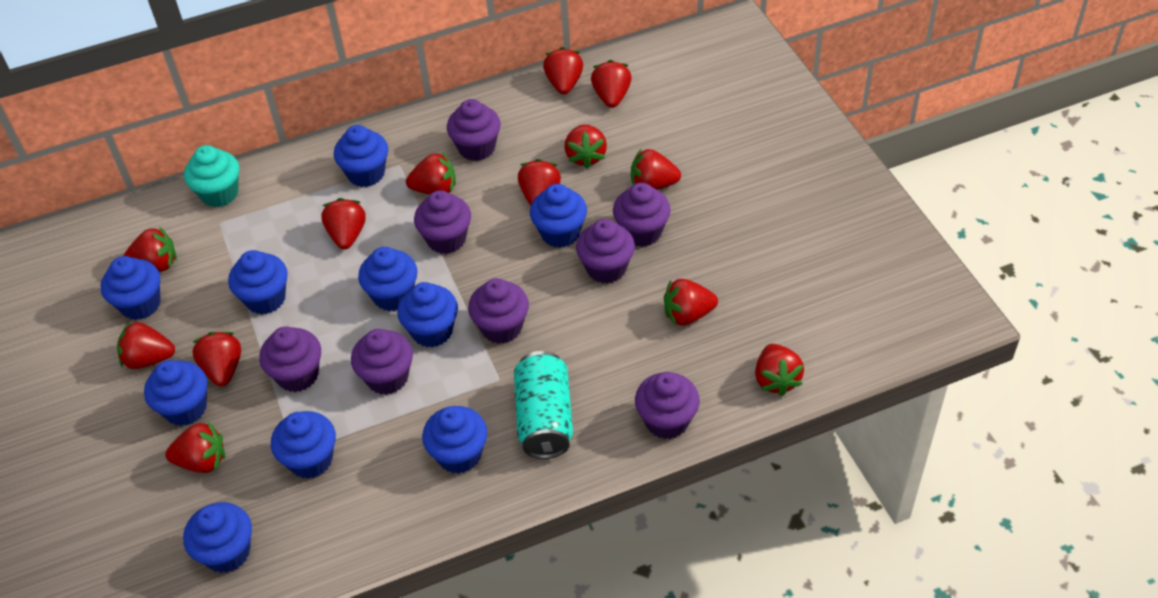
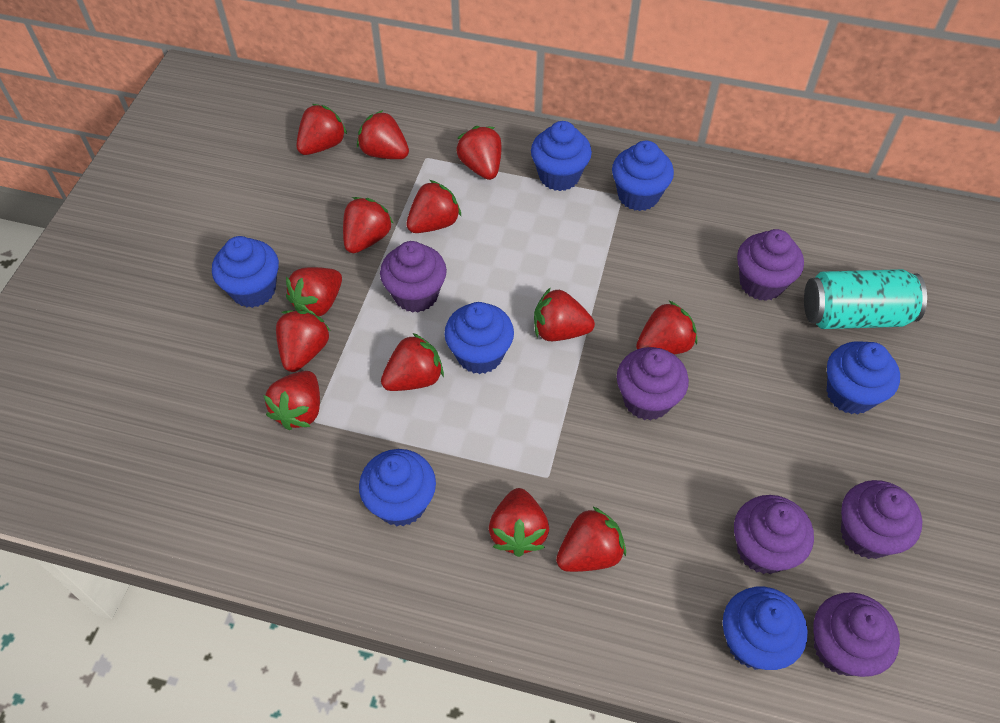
blue cupcake: 10 -> 7
purple cupcake: 8 -> 6
turquoise cupcake: 1 -> 0

